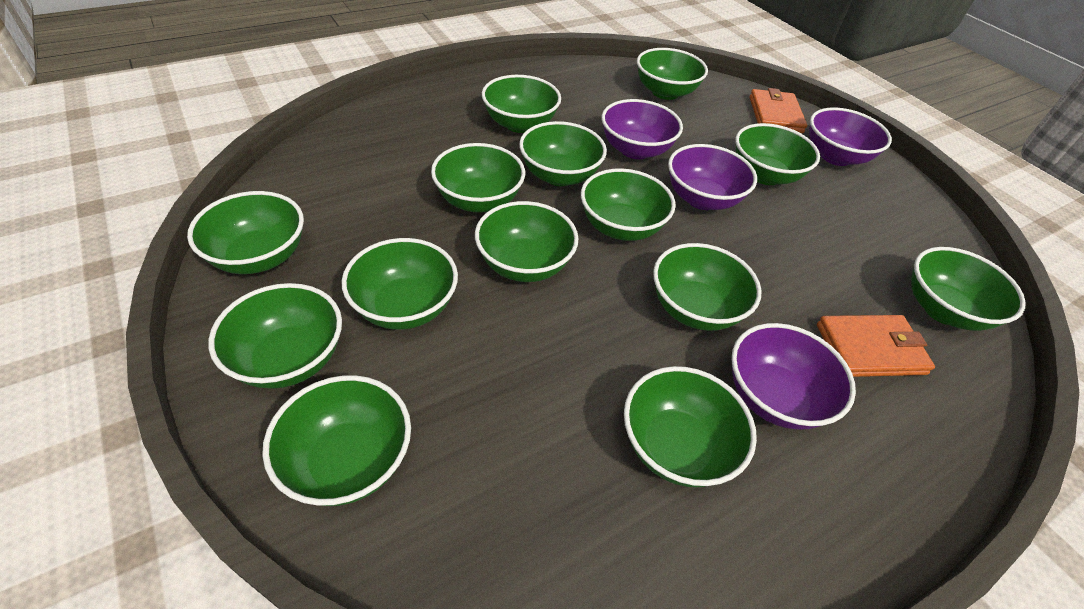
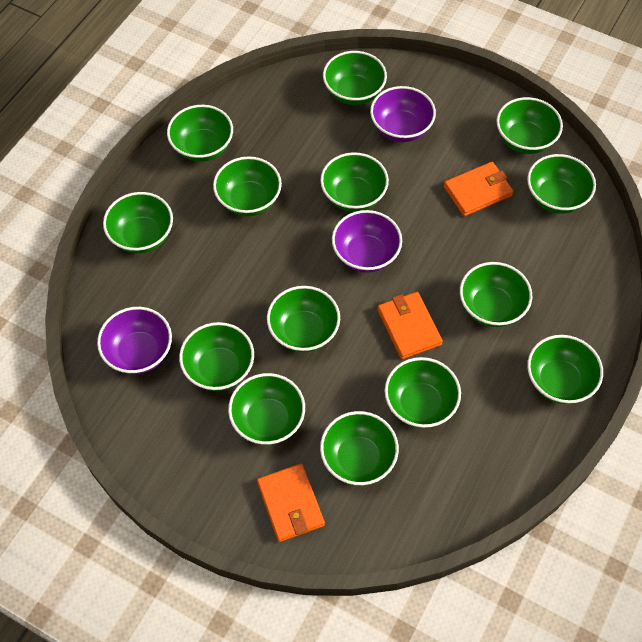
orange wallet: 2 -> 3
purple bowl: 4 -> 3

